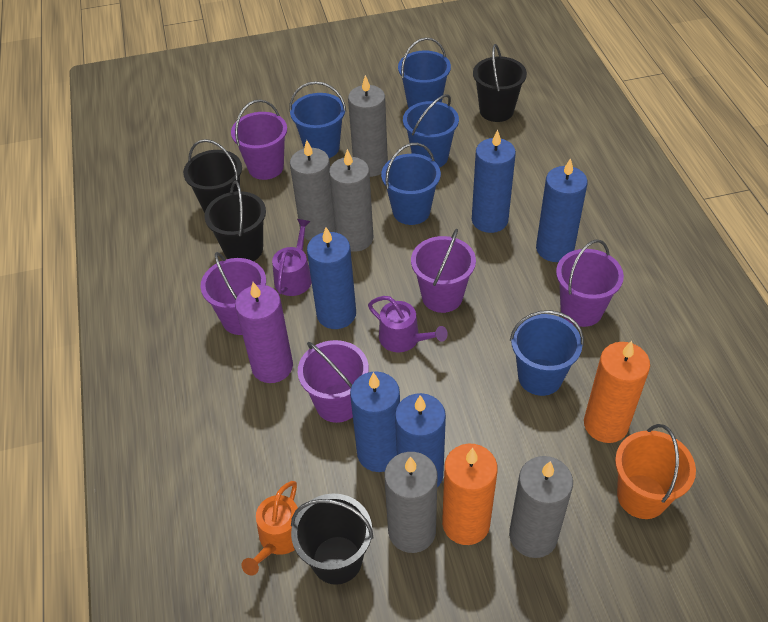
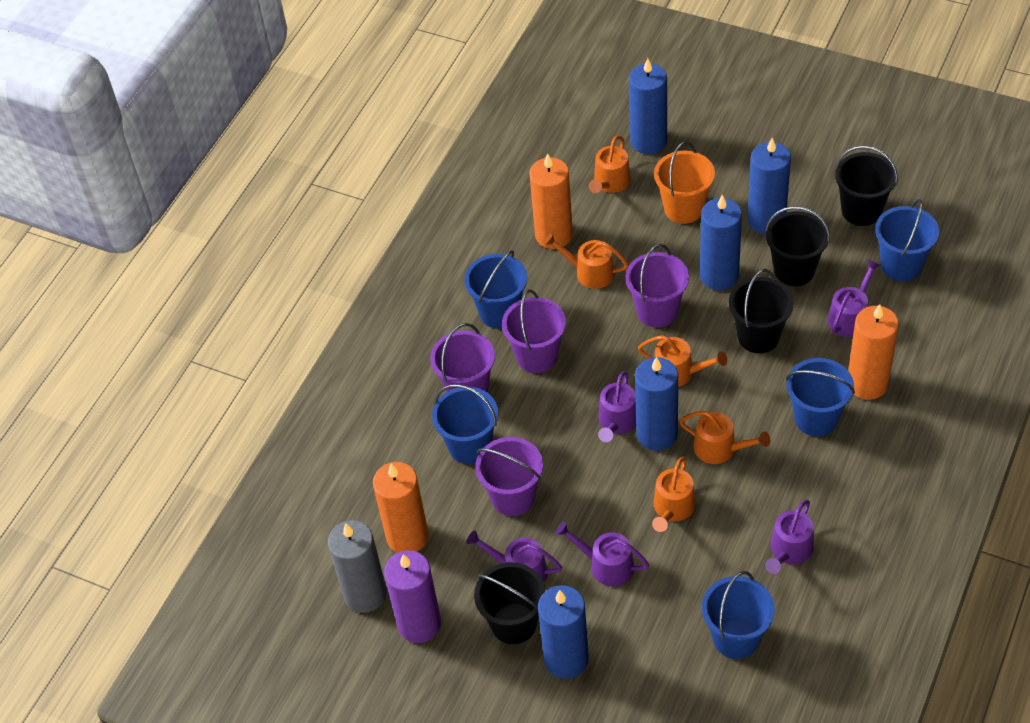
grey candle: 5 -> 1
orange candle: 2 -> 3
orange watering can: 1 -> 5
purple bucket: 5 -> 4
purple watering can: 2 -> 5

